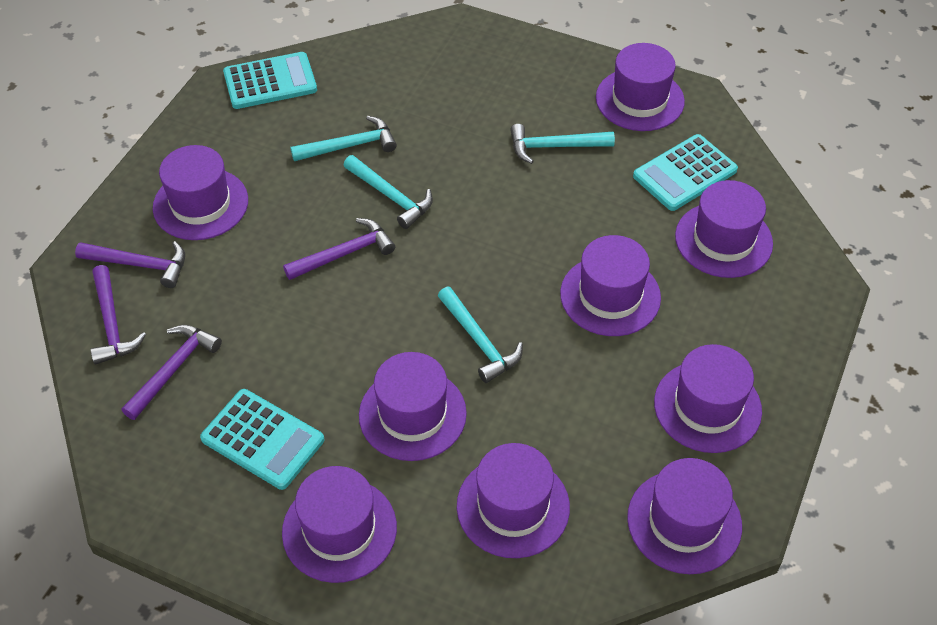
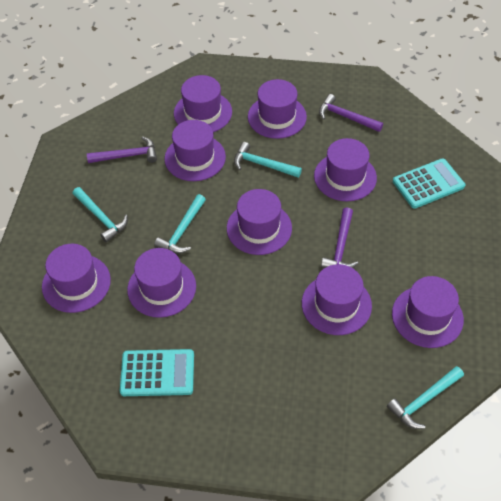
purple hammer: 4 -> 3
turquoise calculator: 3 -> 2

